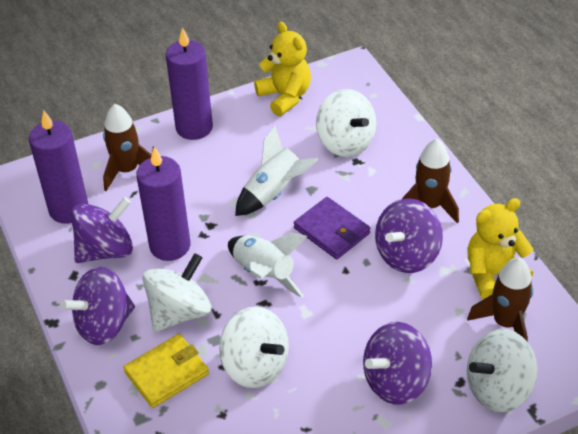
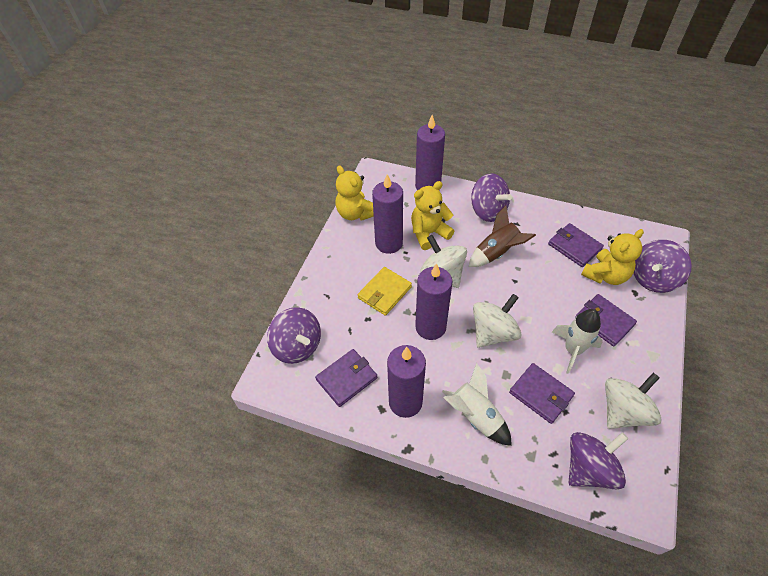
brown rocket: 3 -> 1
purple candle: 3 -> 4
purple wallet: 1 -> 4
white spinning top: 4 -> 3
yellow teddy bear: 2 -> 3

